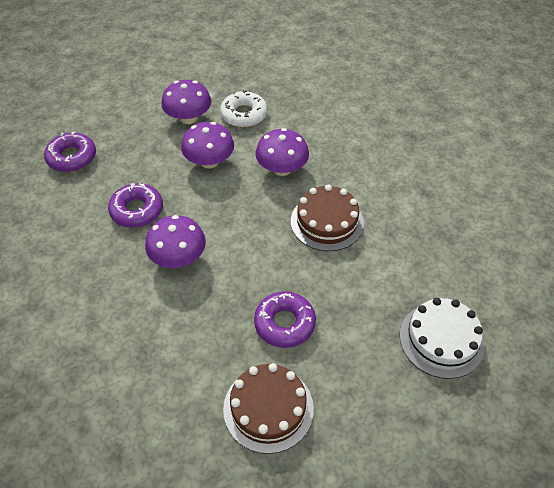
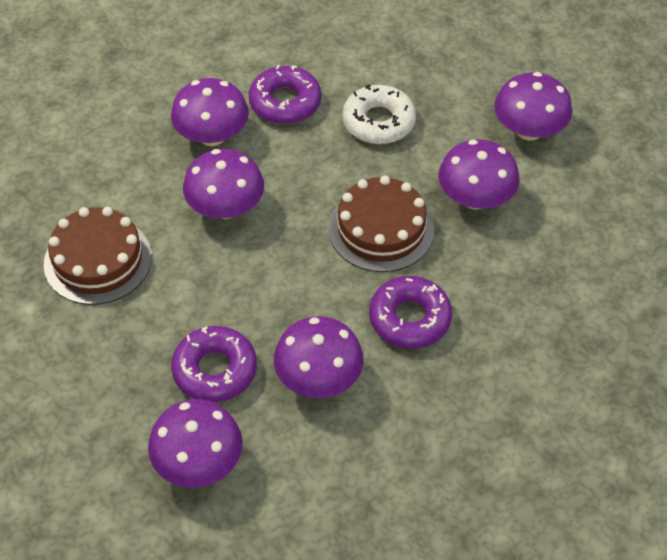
purple mushroom: 4 -> 6
white cake: 1 -> 0

